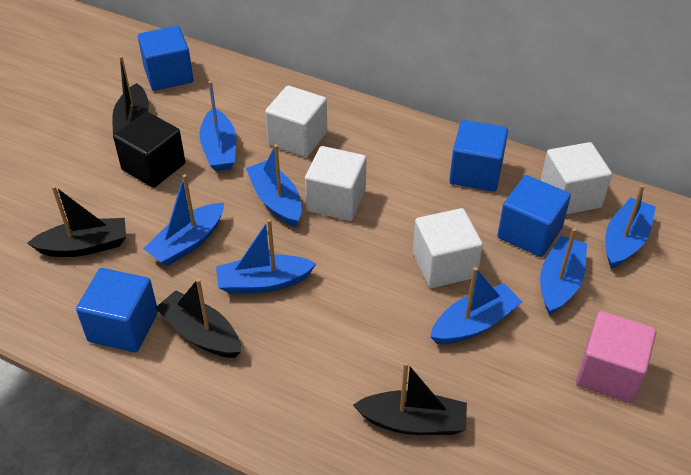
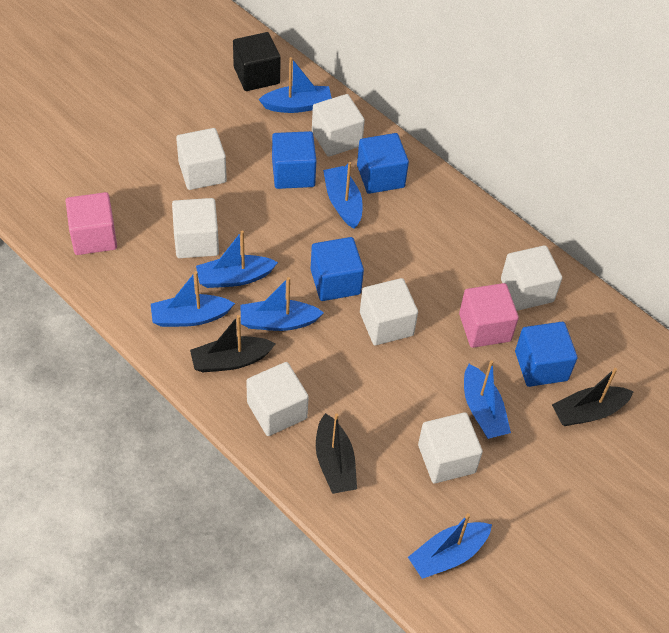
black boat: 4 -> 3
pink cube: 1 -> 2
white cube: 4 -> 7

